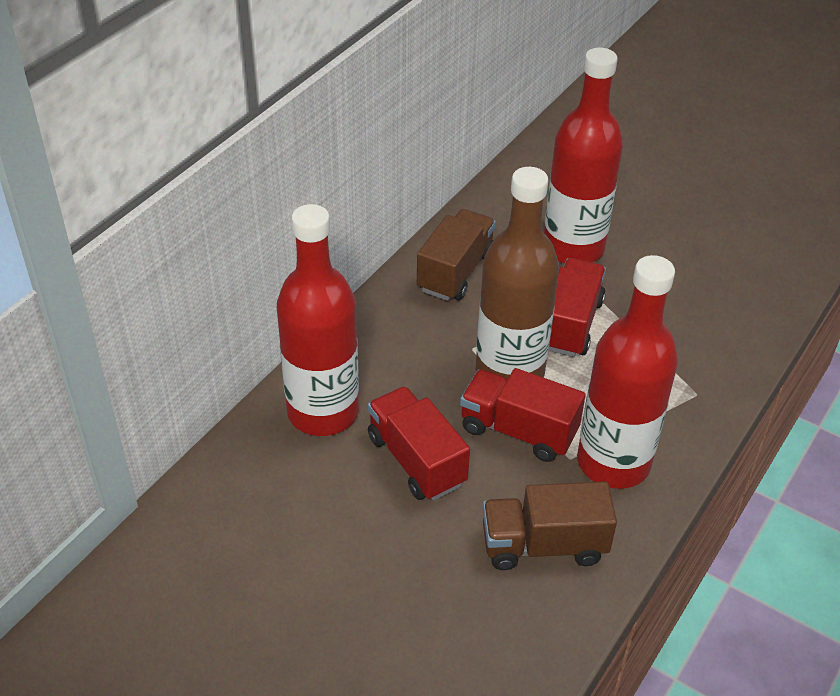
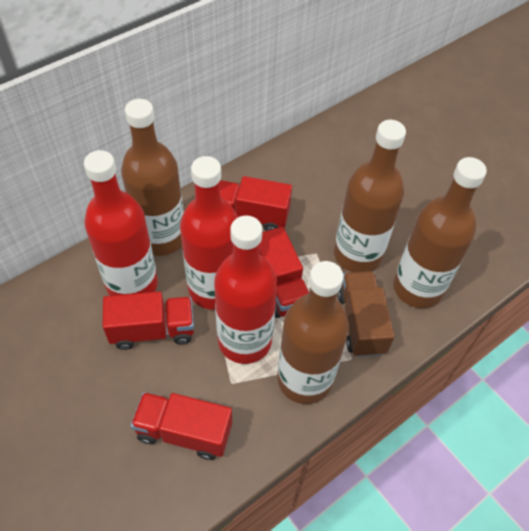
brown bottle: 1 -> 4
brown truck: 2 -> 1
red truck: 3 -> 4

